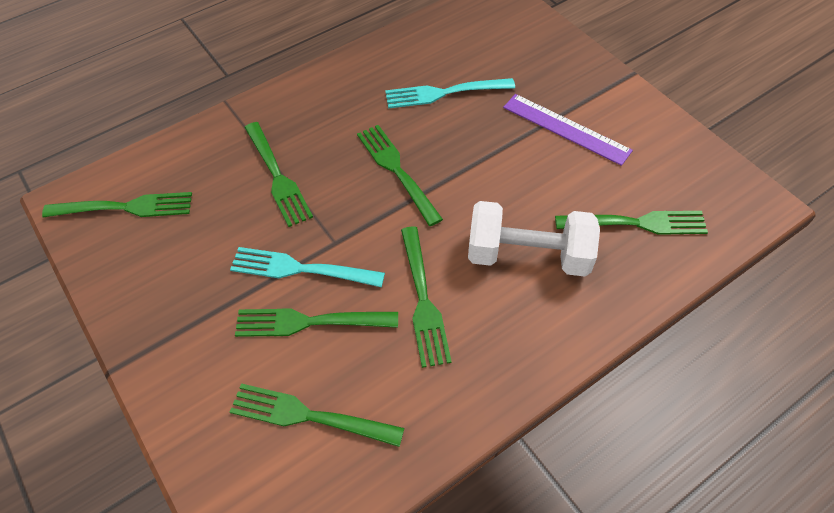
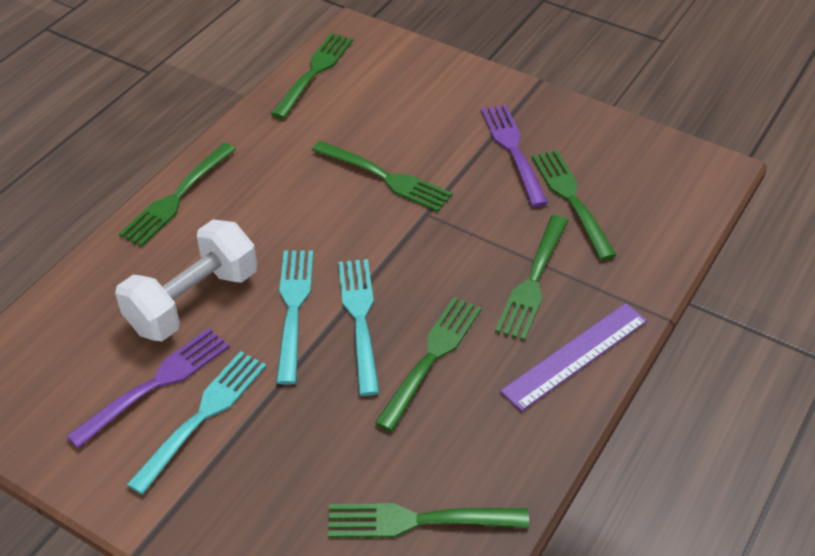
purple fork: 0 -> 2
turquoise fork: 2 -> 3

